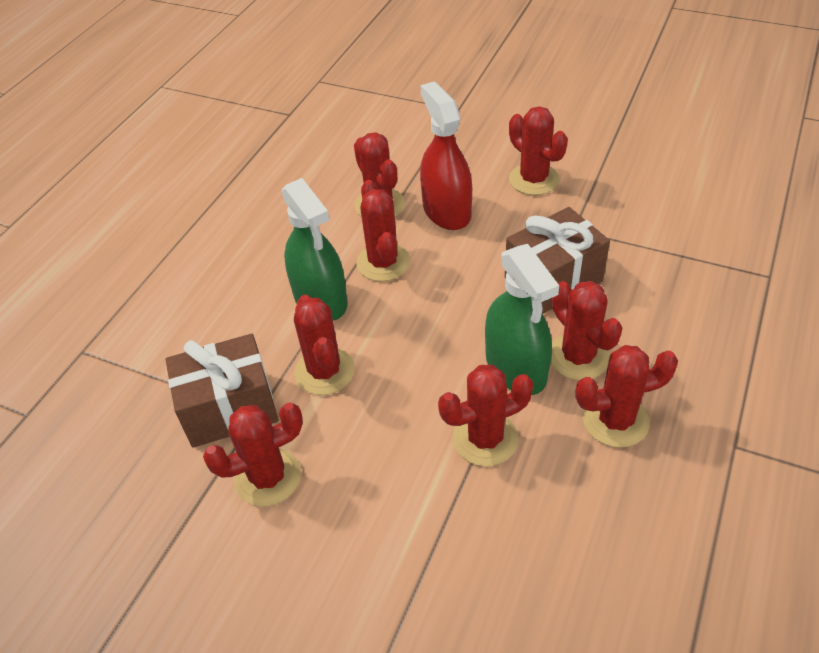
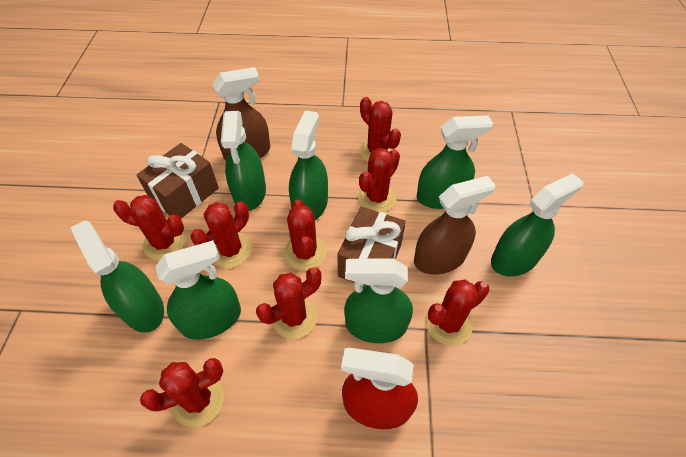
brown spray bottle: 0 -> 2
green spray bottle: 2 -> 7

